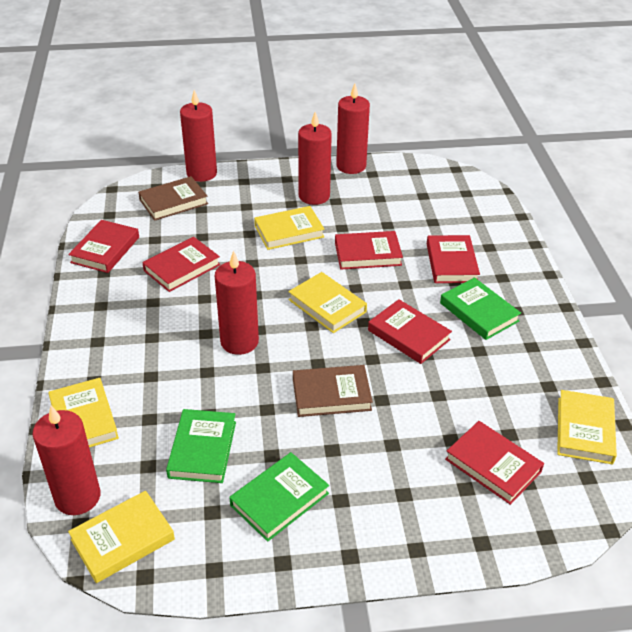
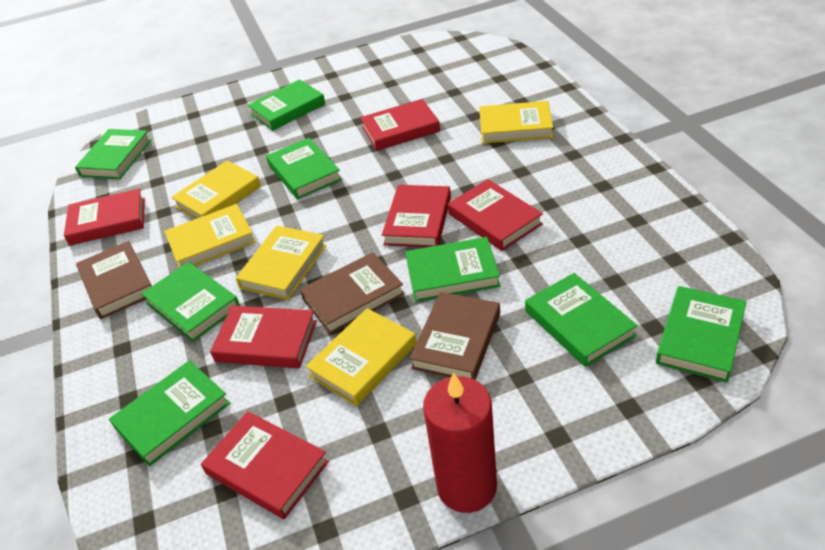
brown book: 2 -> 3
green book: 3 -> 8
red candle: 5 -> 1

